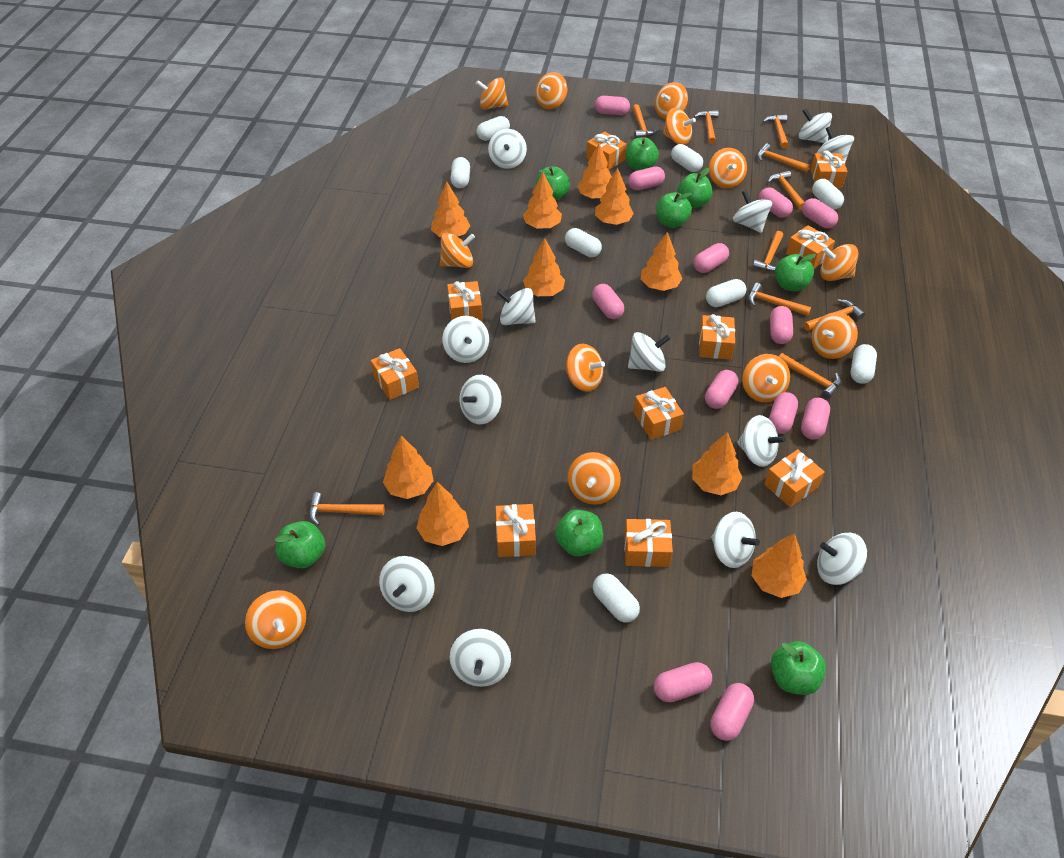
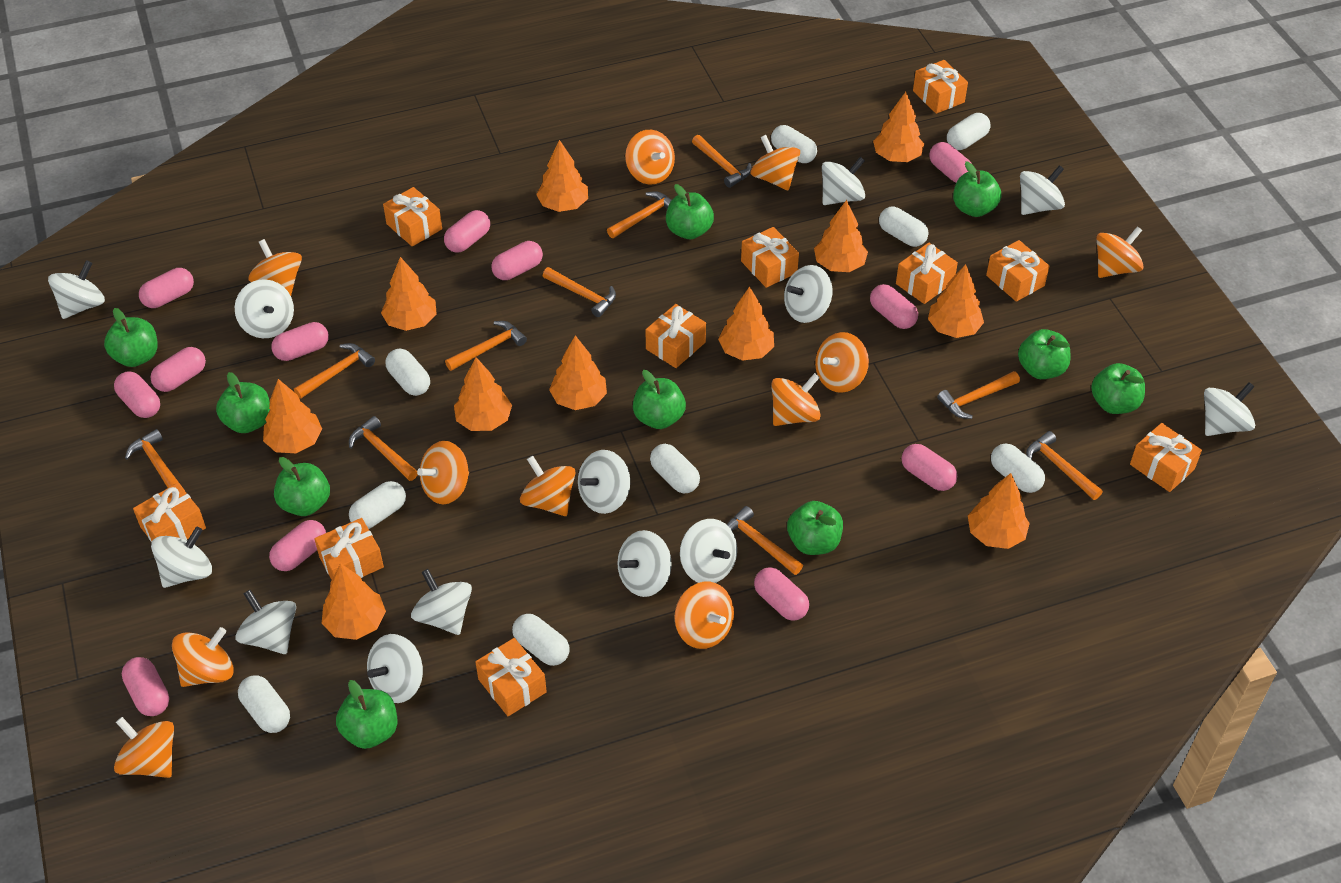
green apple: 8 -> 10
orange spinning top: 12 -> 11
orange tree: 10 -> 11
white capsule: 8 -> 9

